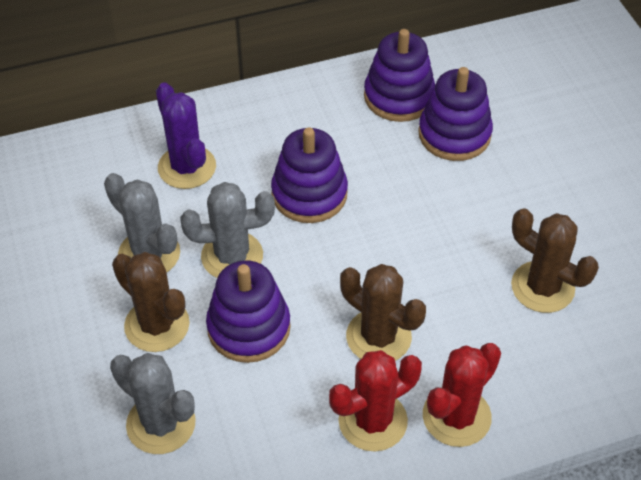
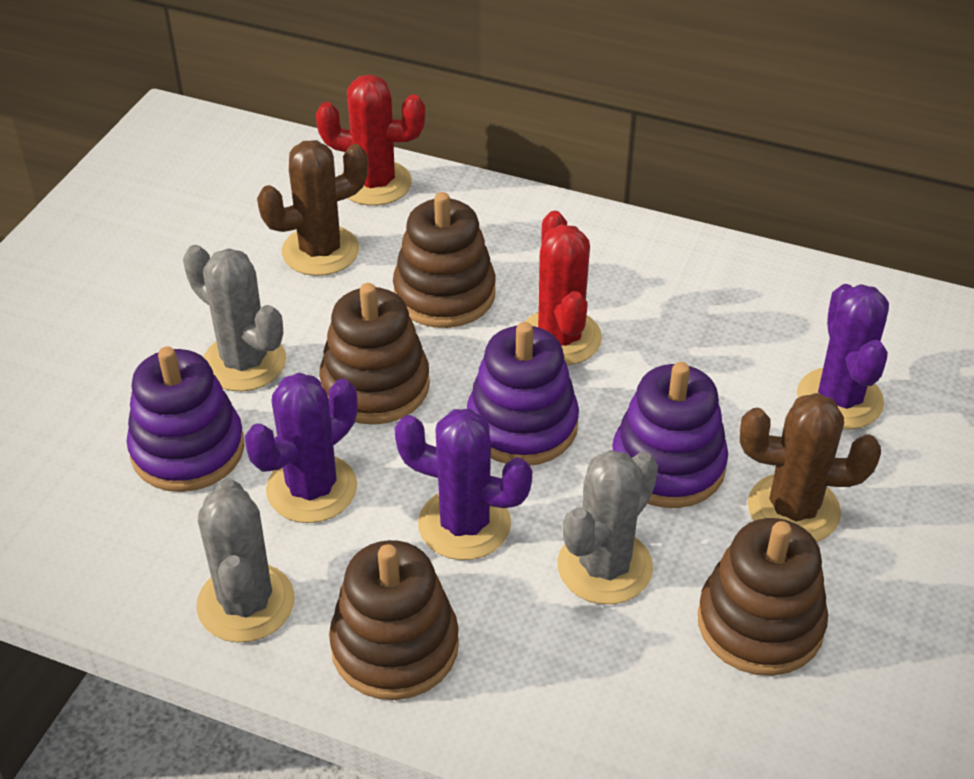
brown cactus: 3 -> 2
brown stacking toy: 0 -> 4
purple cactus: 1 -> 3
purple stacking toy: 4 -> 3

